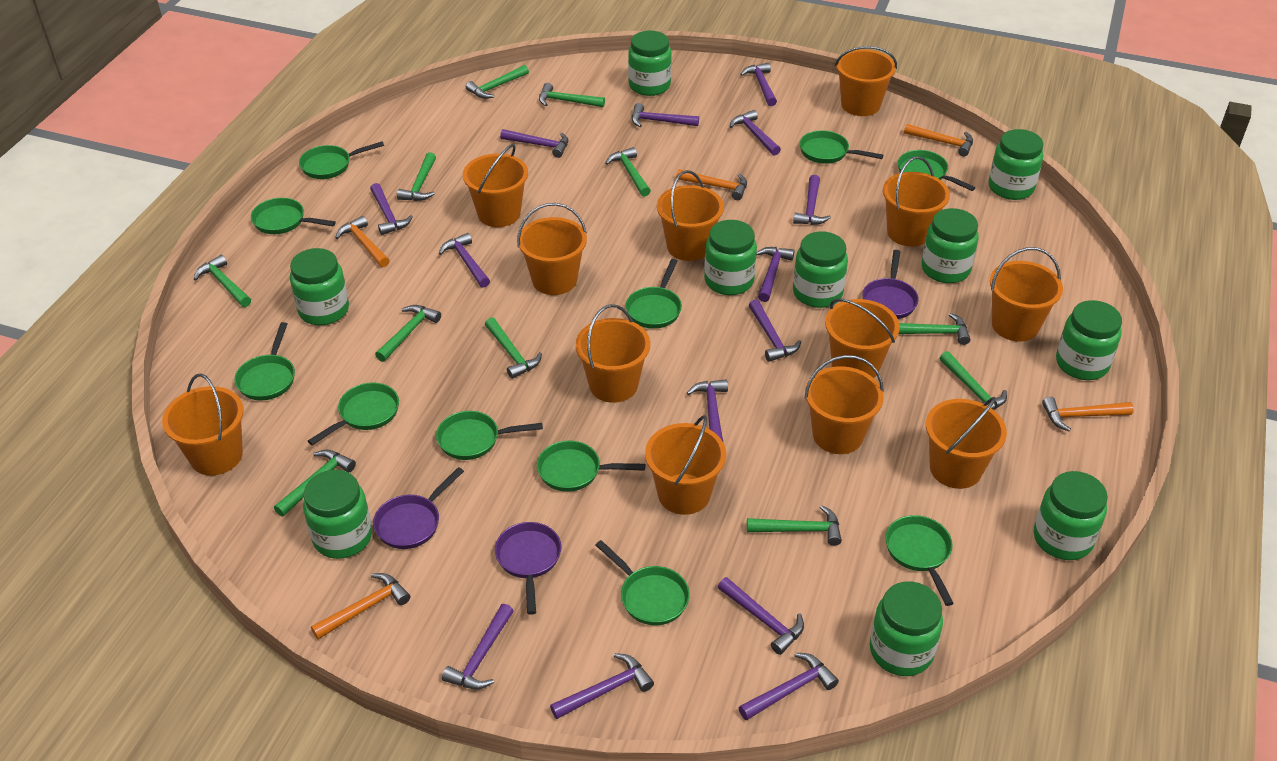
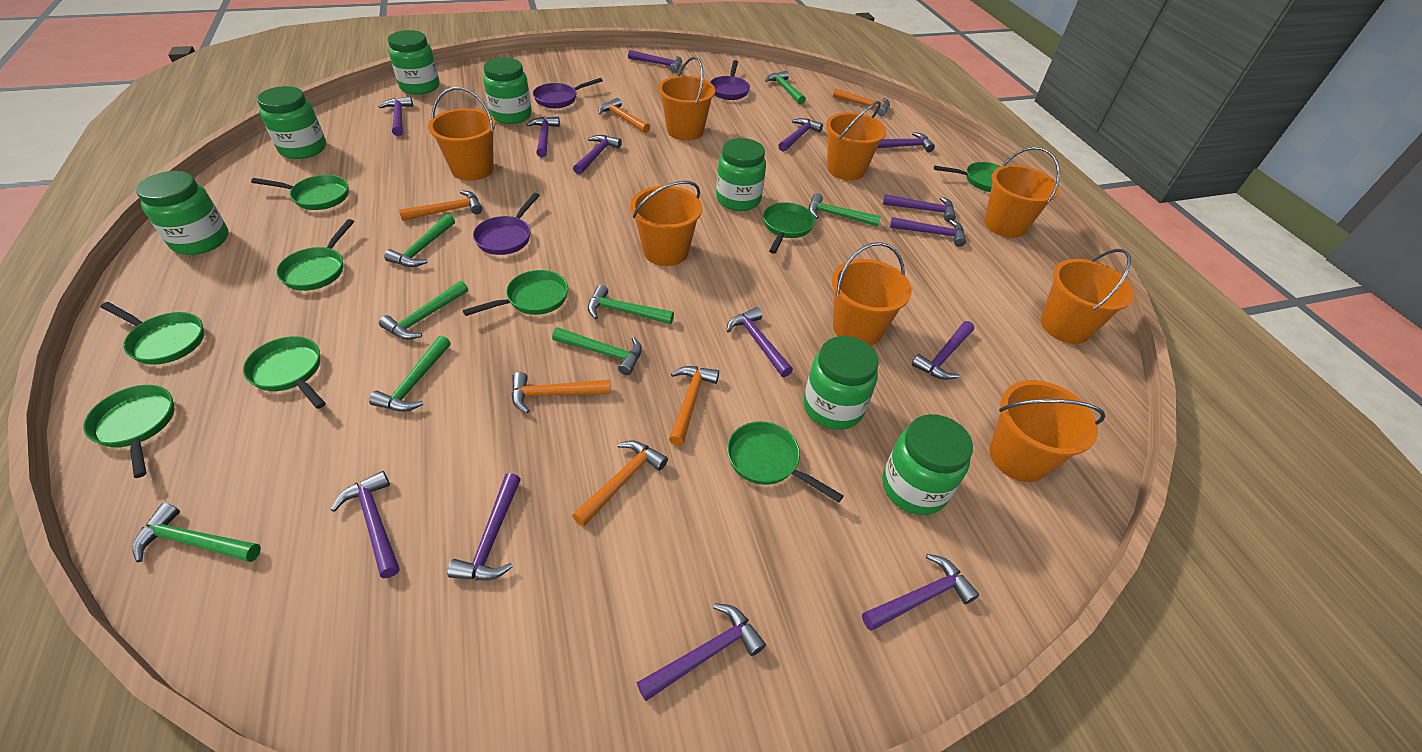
green hammer: 11 -> 8
green jar: 10 -> 7
green pan: 11 -> 9
orange bucket: 12 -> 8
orange hammer: 5 -> 6

